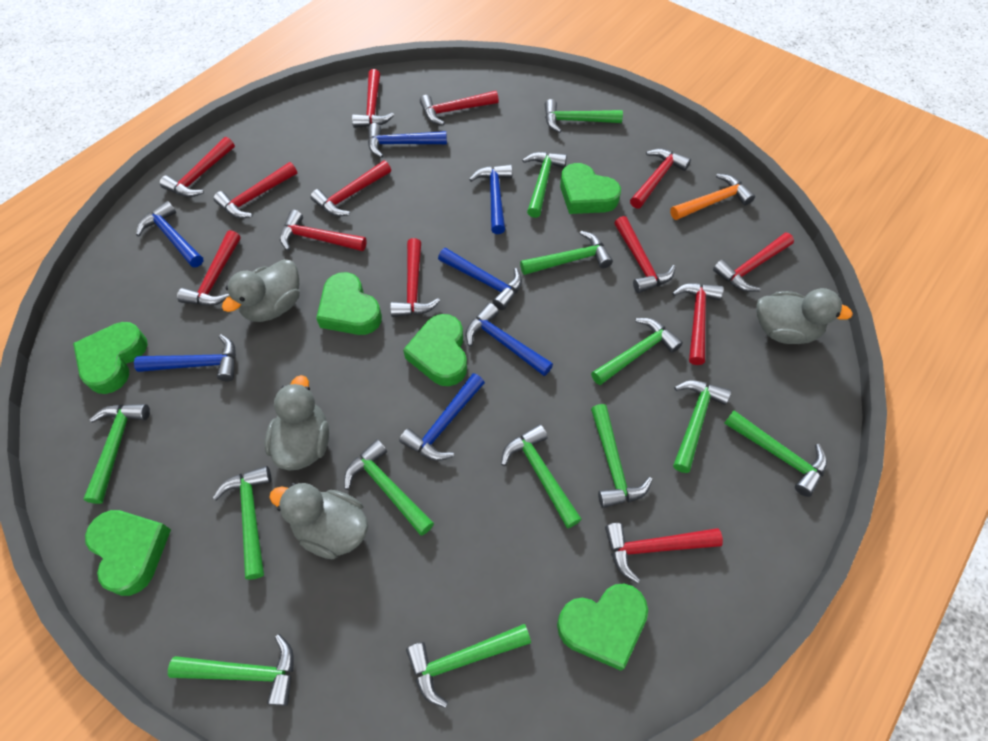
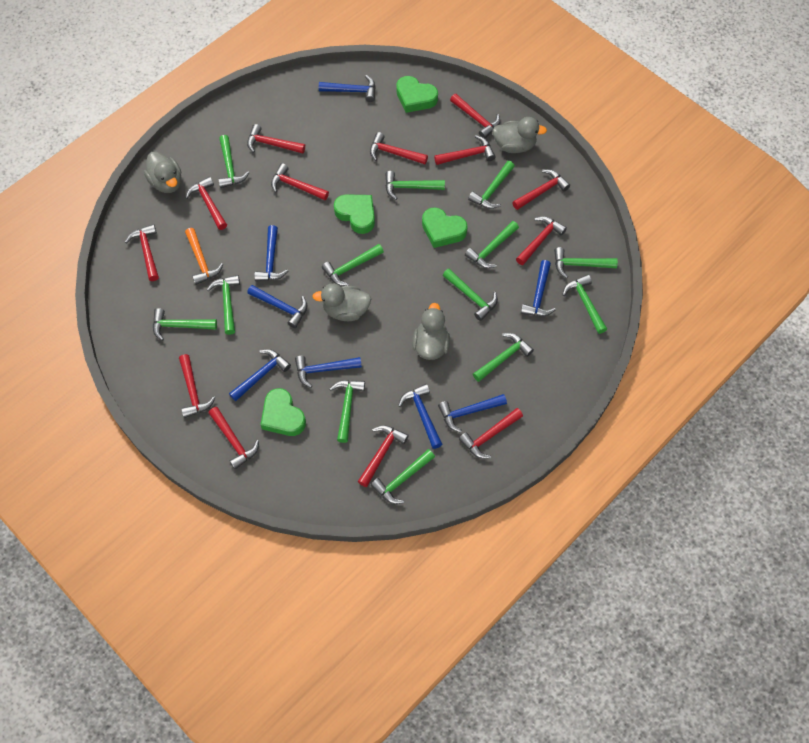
blue hammer: 7 -> 8
green heart: 6 -> 4

